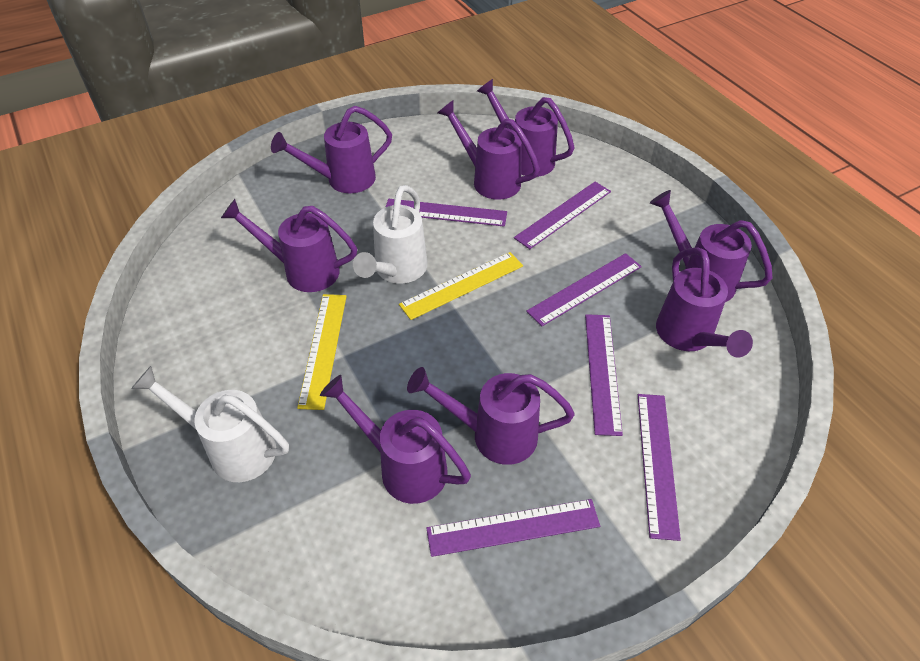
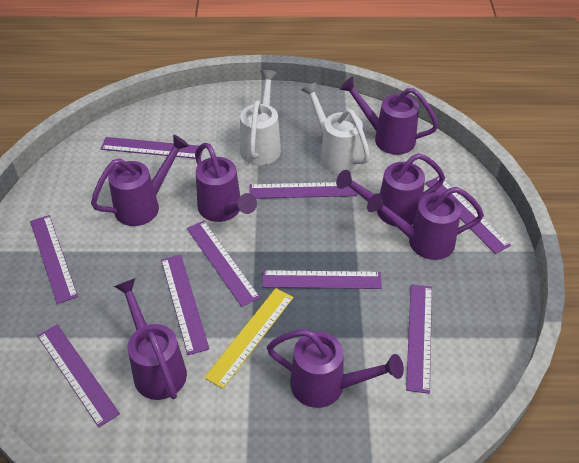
purple ruler: 6 -> 9
purple watering can: 8 -> 7
yellow ruler: 2 -> 1

